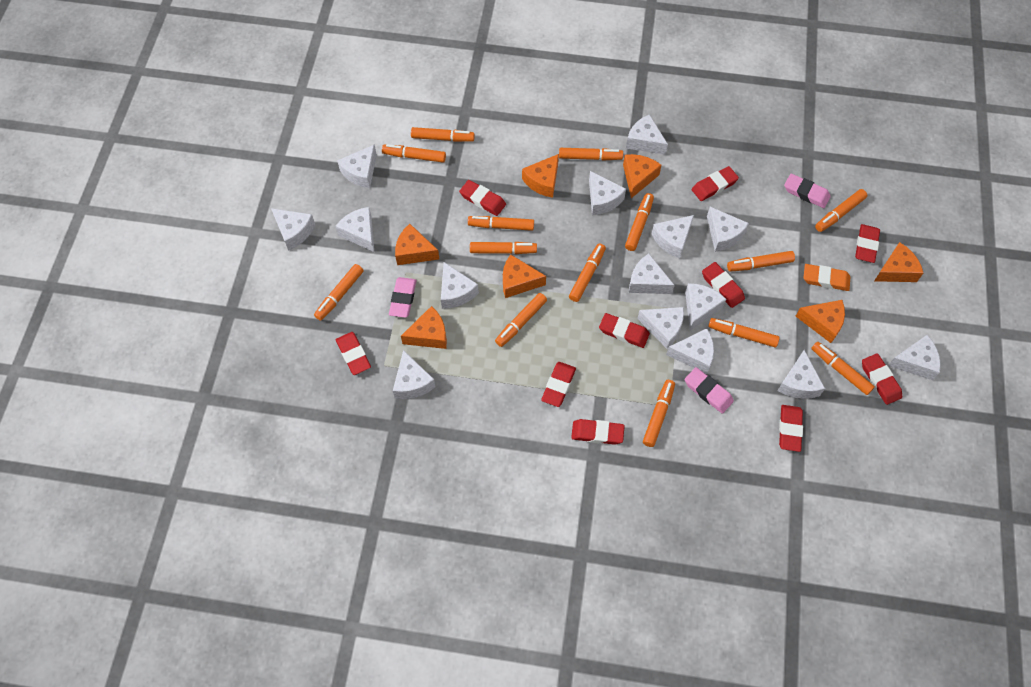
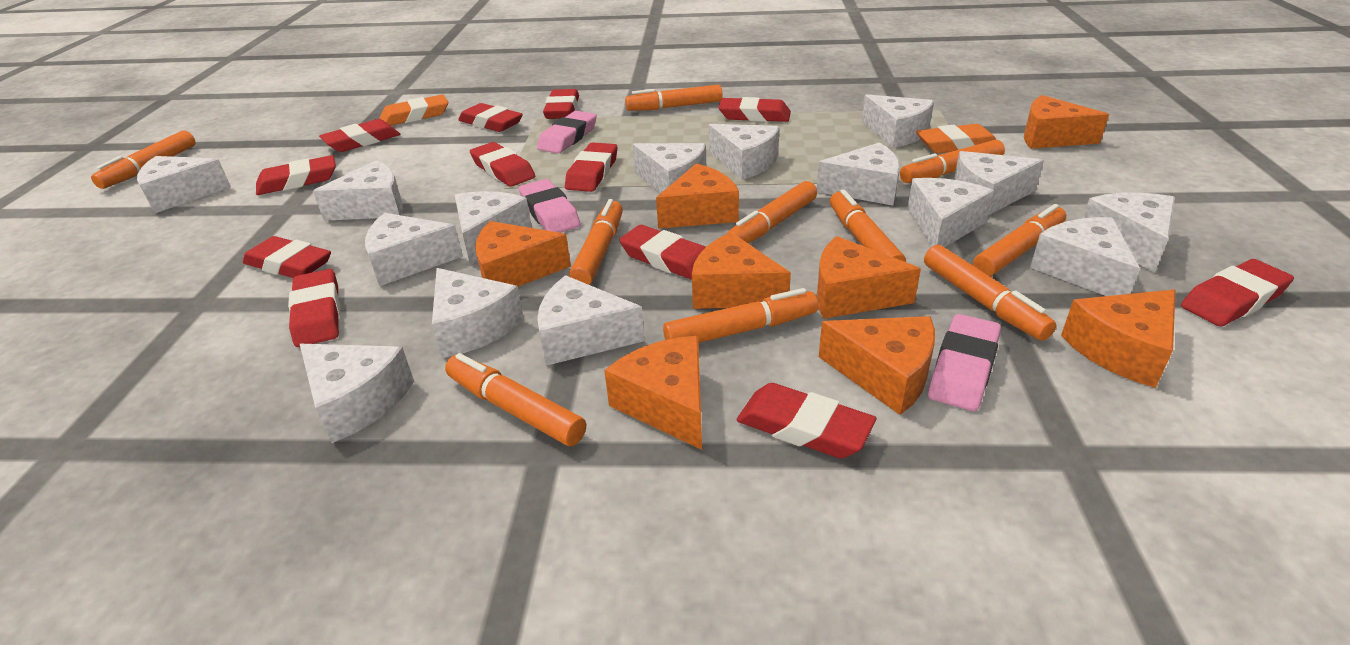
orange cheese: 7 -> 8
orange eraser: 1 -> 2
orange marker: 14 -> 10
red eraser: 10 -> 12

